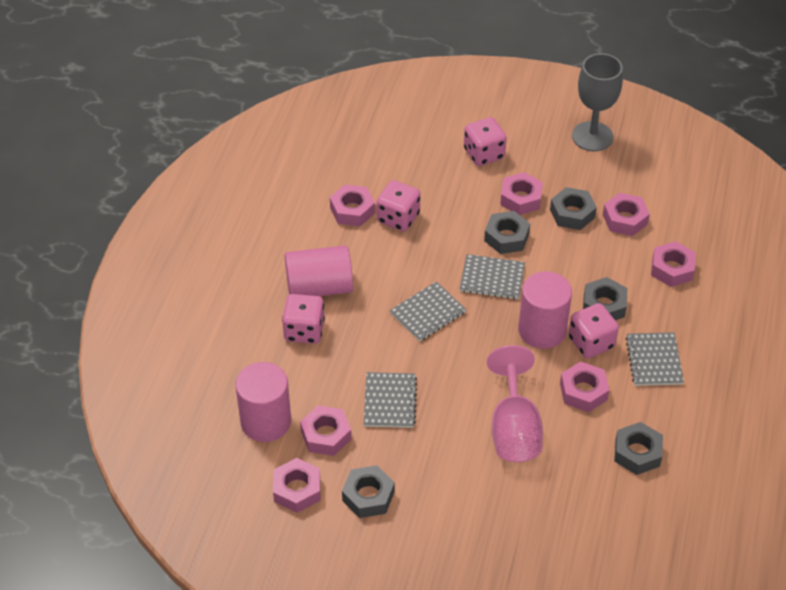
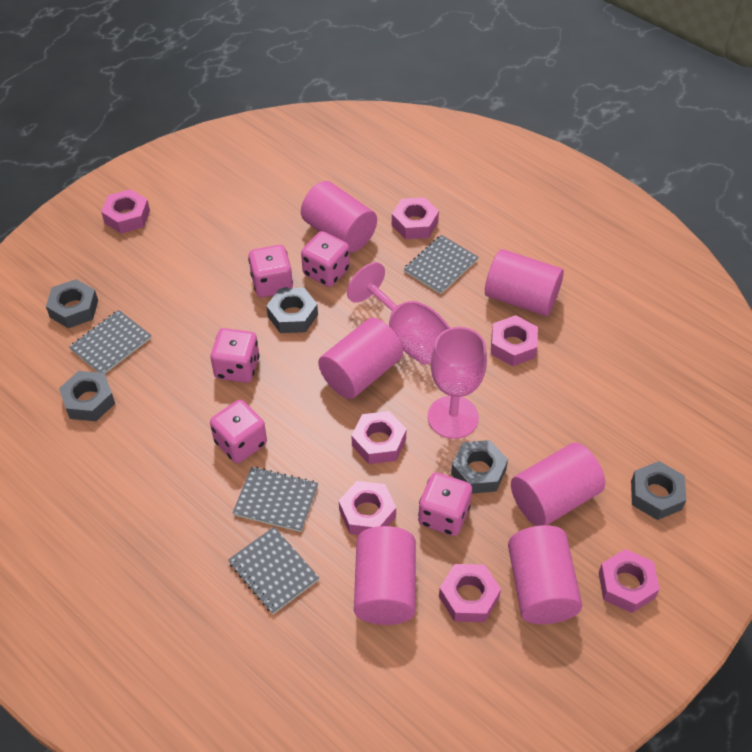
grey goblet: 1 -> 0
pink cylinder: 3 -> 6
pink dice: 4 -> 5
pink goblet: 1 -> 2

